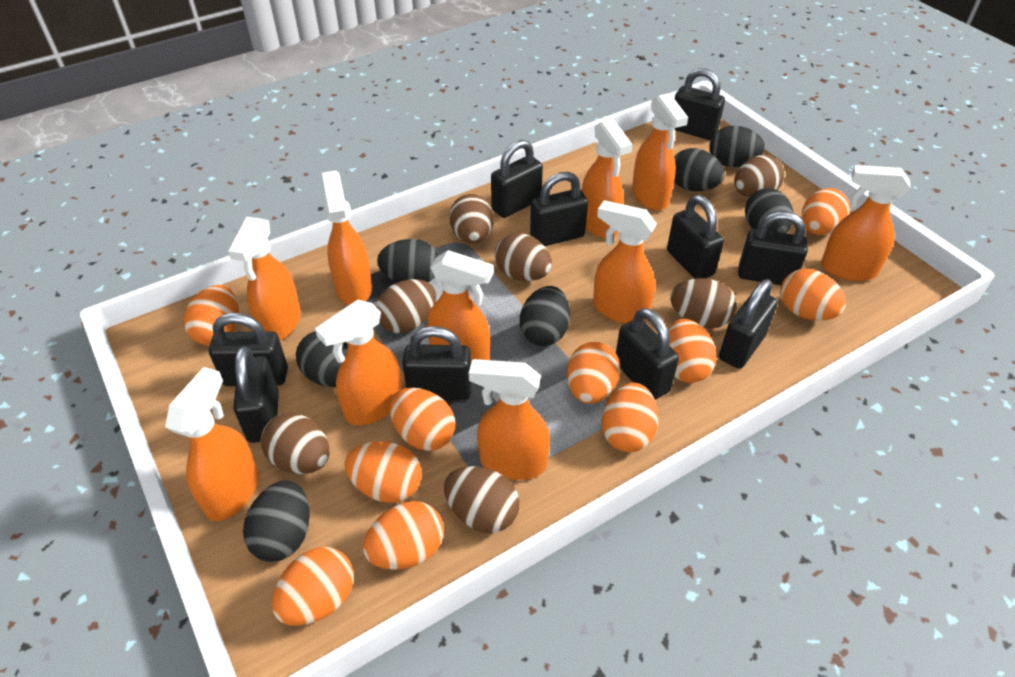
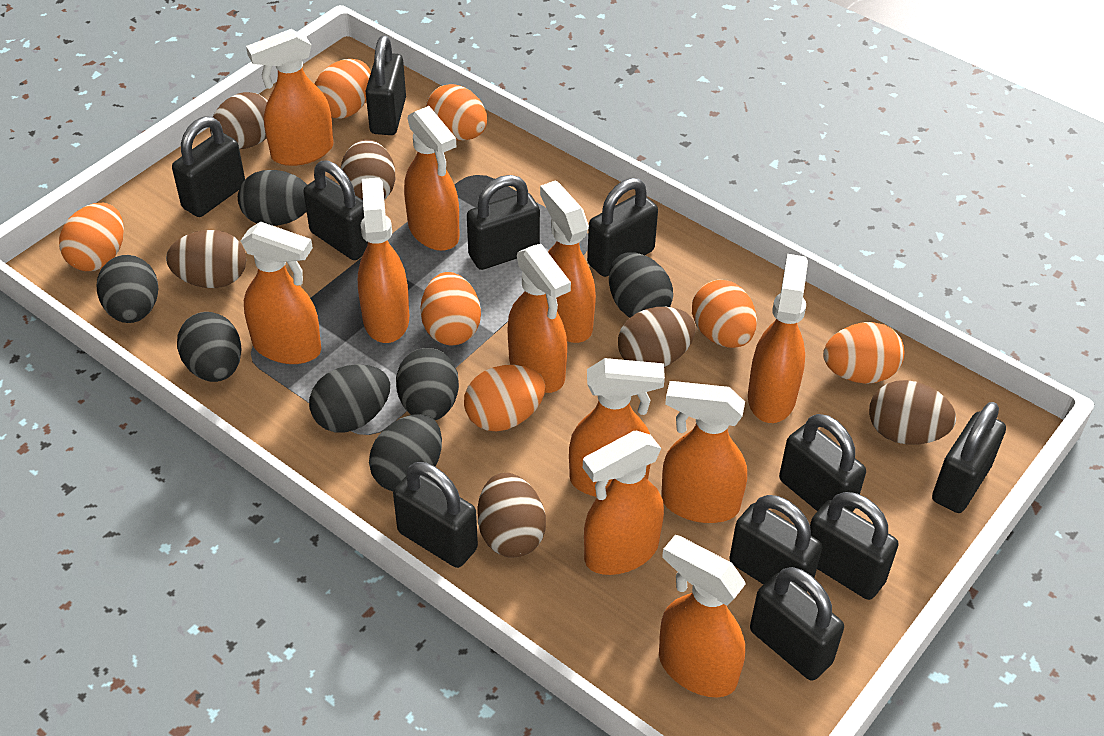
black padlock: 10 -> 11
brown egg: 7 -> 6
orange egg: 10 -> 7
orange spray bottle: 10 -> 11

